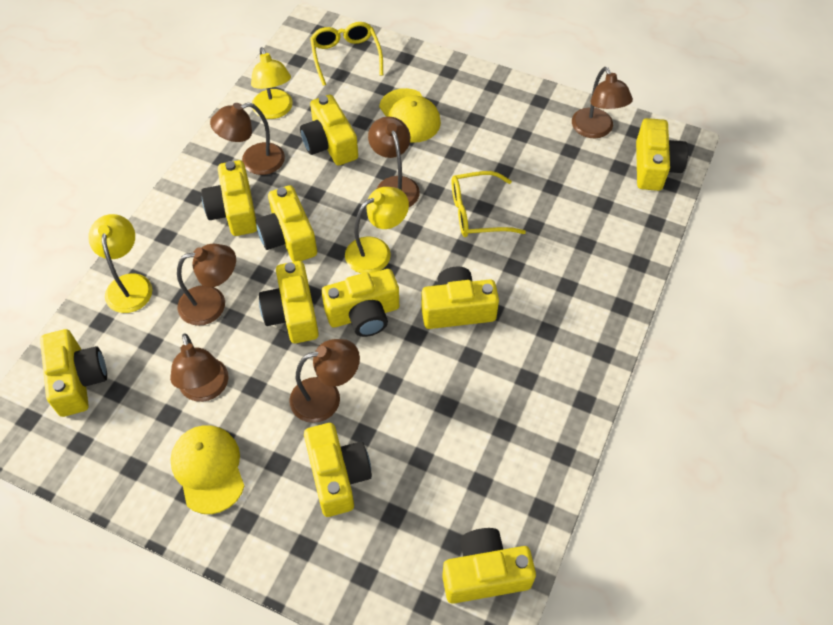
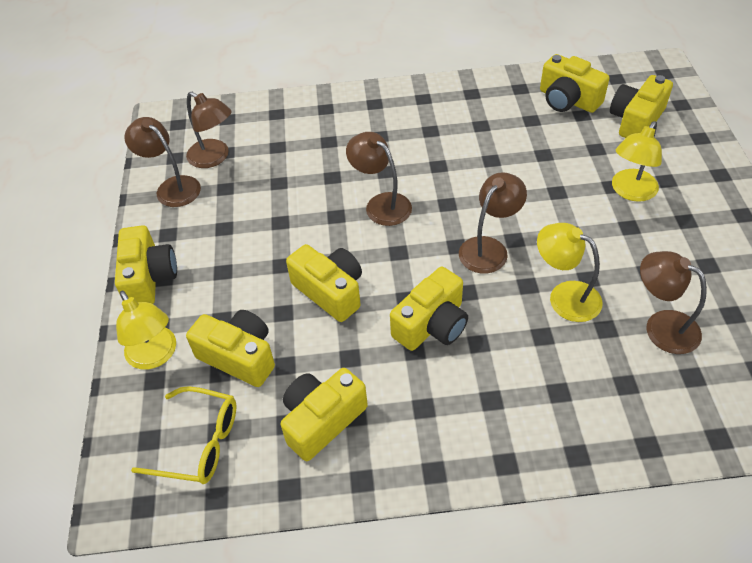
brown lamp: 6 -> 5
yellow camera: 10 -> 7
yellow cap: 2 -> 0
yellow glasses: 2 -> 1

